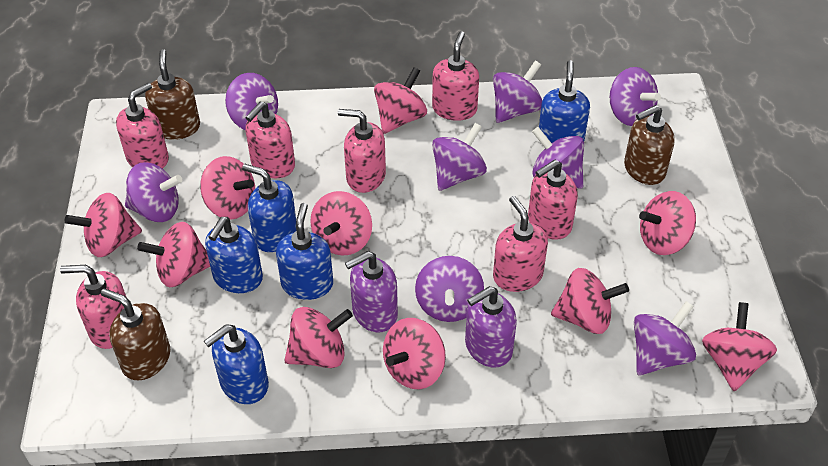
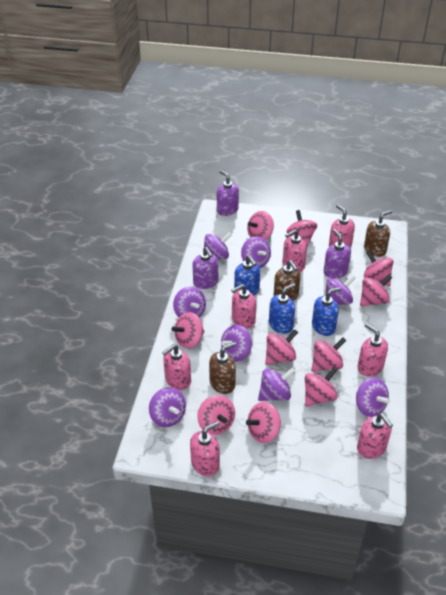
blue soap dispenser: 5 -> 3
purple soap dispenser: 2 -> 3

